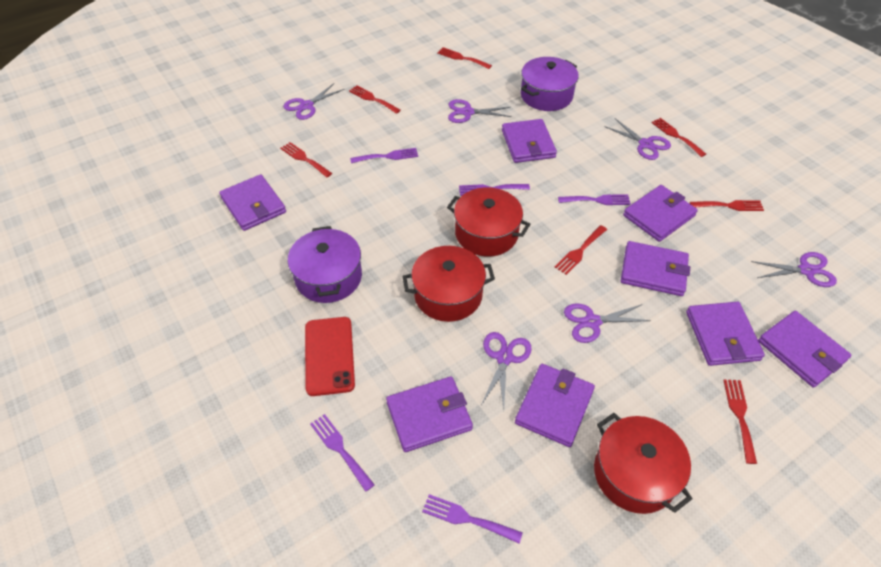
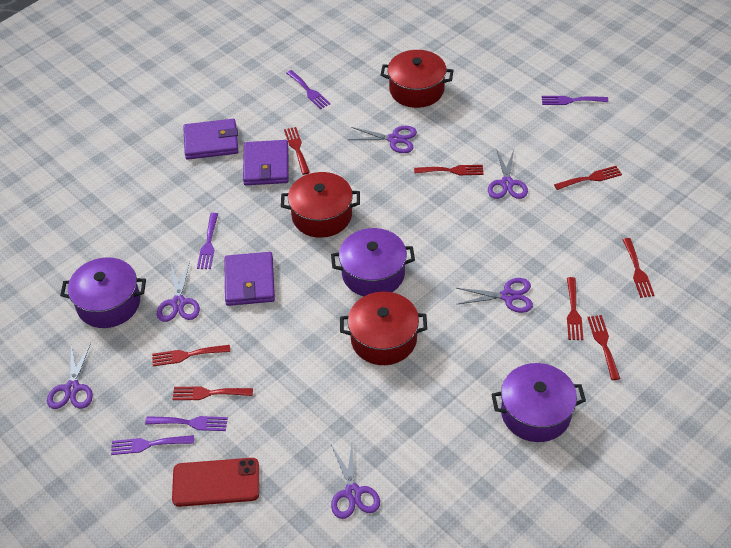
purple pot: 2 -> 3
purple wallet: 8 -> 3
red fork: 7 -> 8

